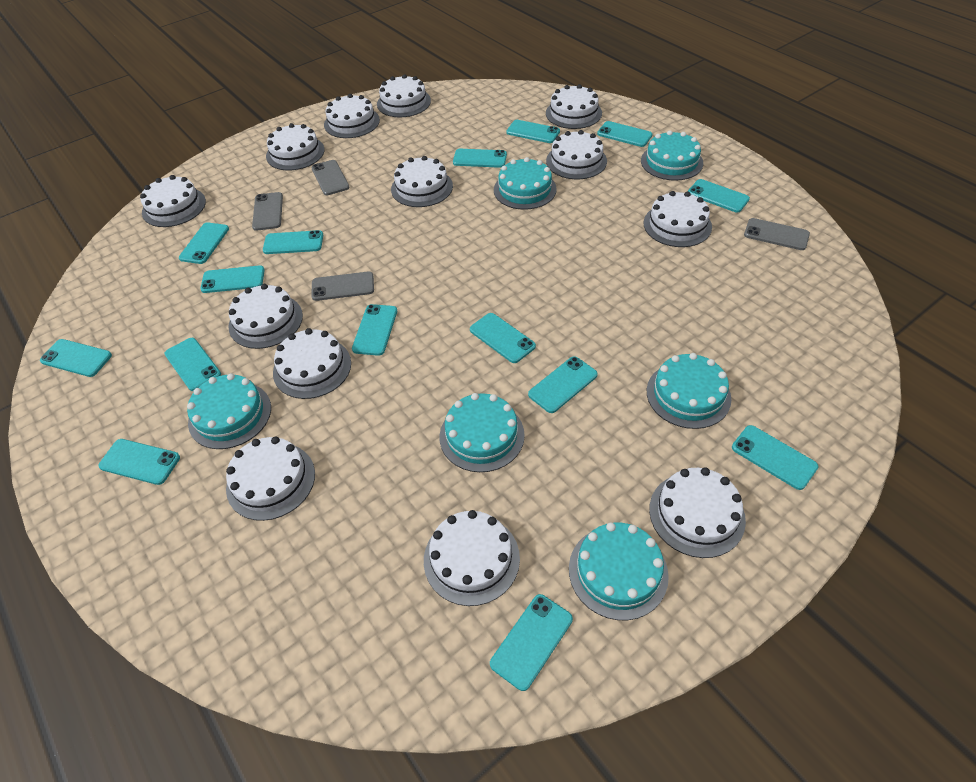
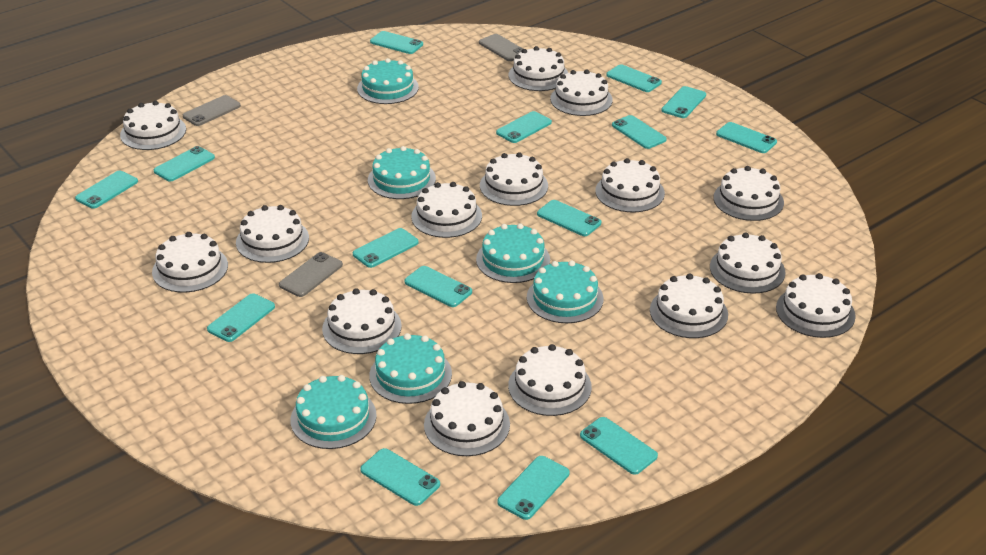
grey phone: 4 -> 3
white cake: 13 -> 15

